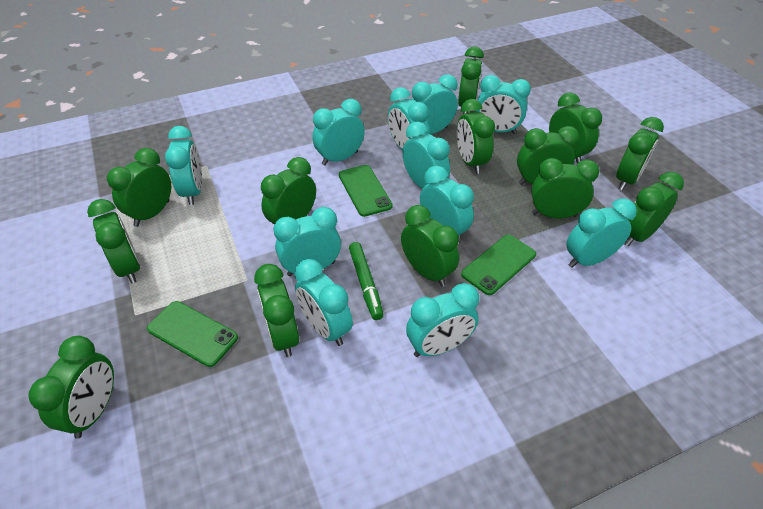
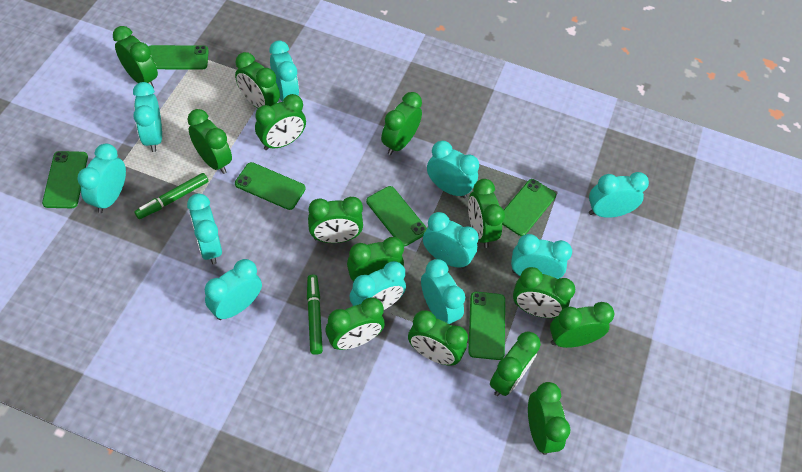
green clock: 13 -> 14
green marker: 1 -> 2
green phone: 3 -> 6

